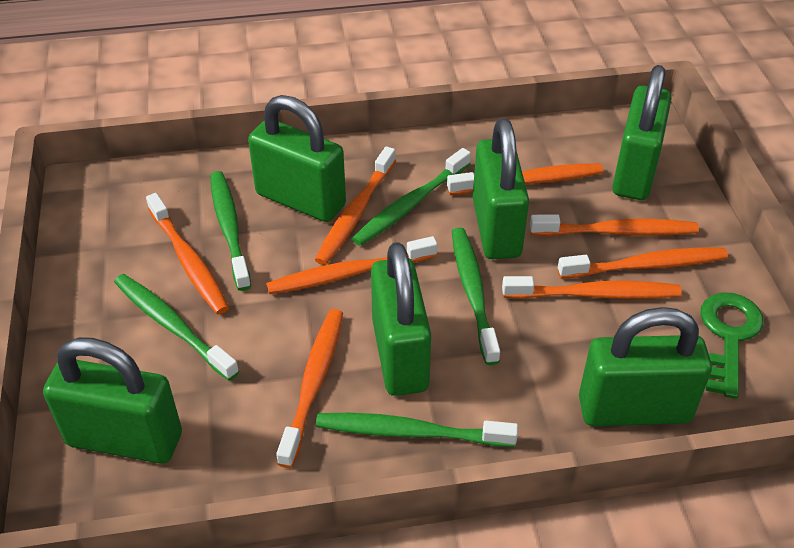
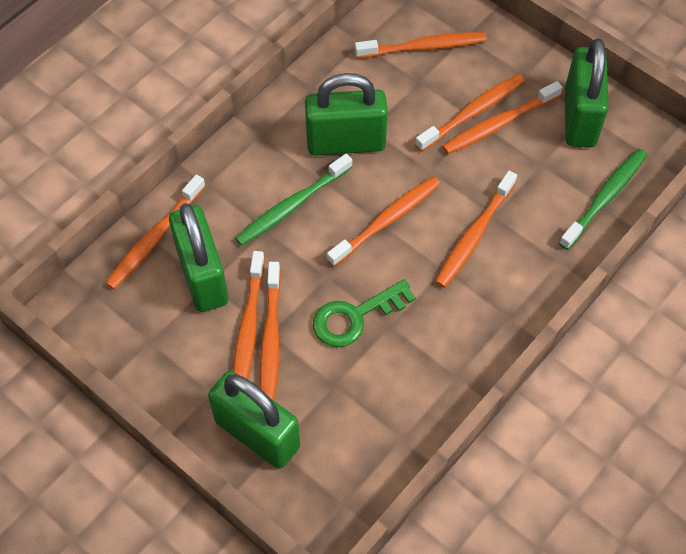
green padlock: 6 -> 4
green toothbrush: 5 -> 2

